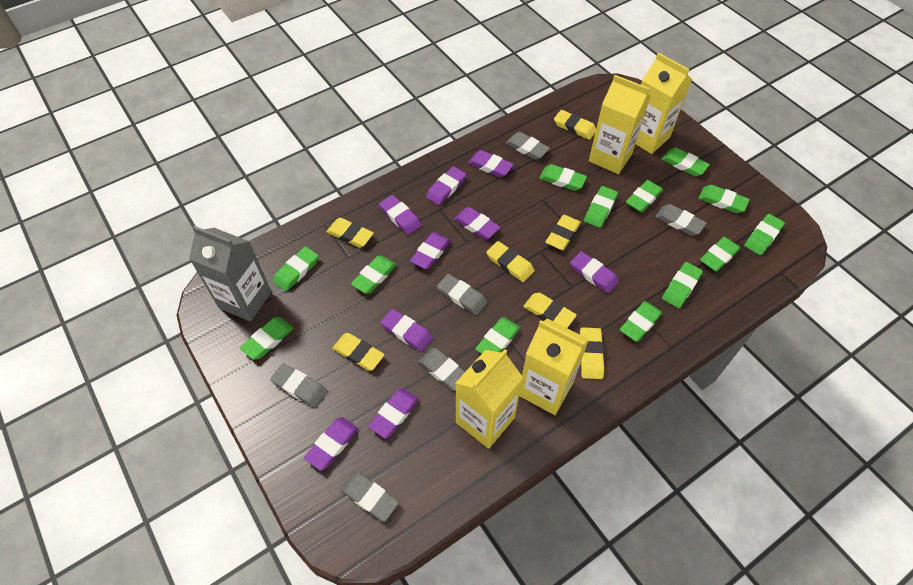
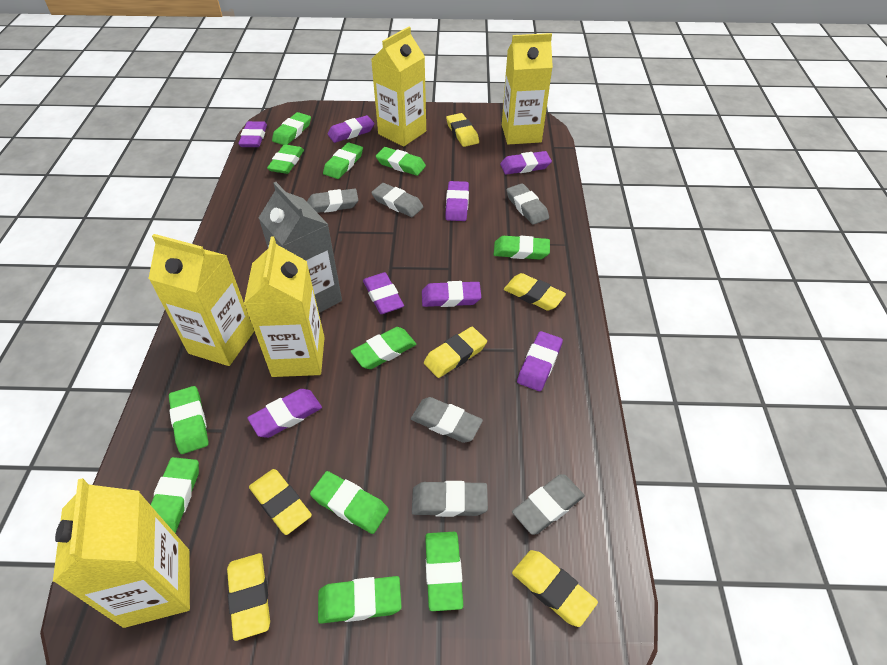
green eraser: 13 -> 11
purple eraser: 9 -> 8
yellow carton: 4 -> 5
yellow eraser: 7 -> 6

